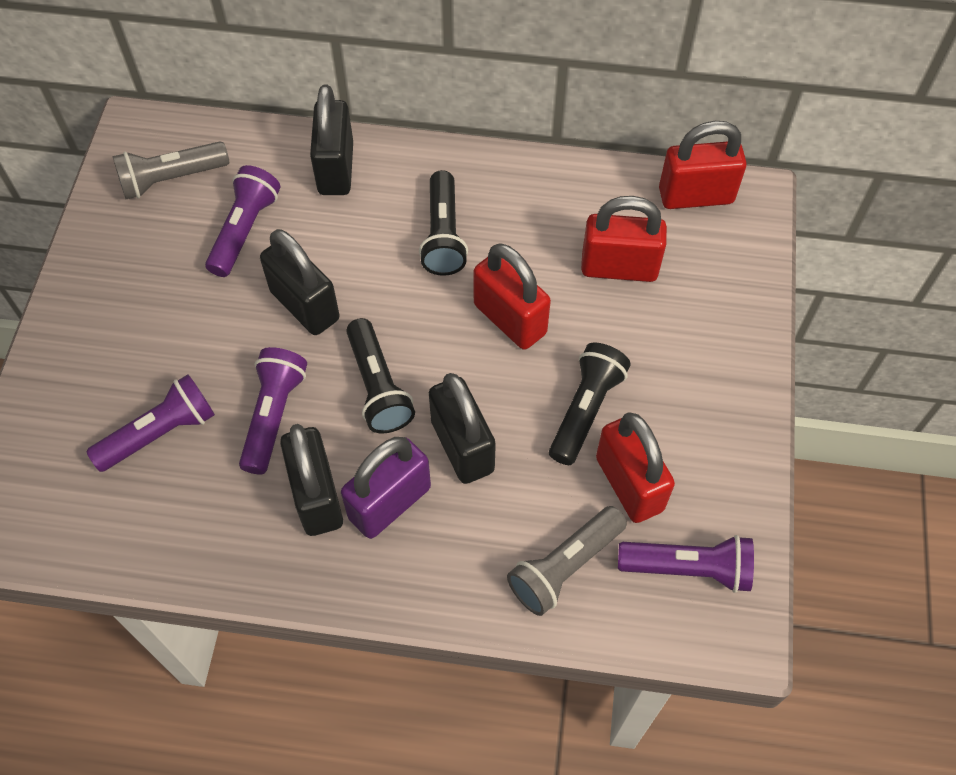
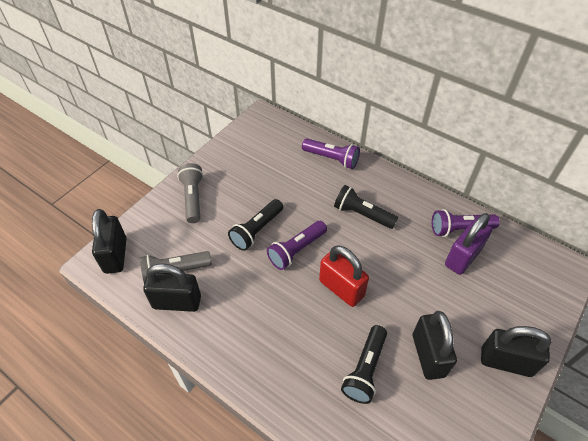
purple flashlight: 4 -> 3
red padlock: 4 -> 1

